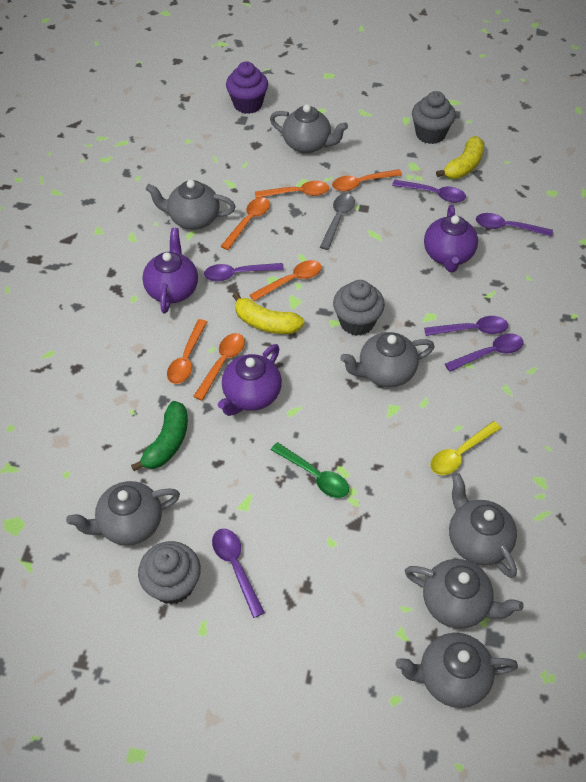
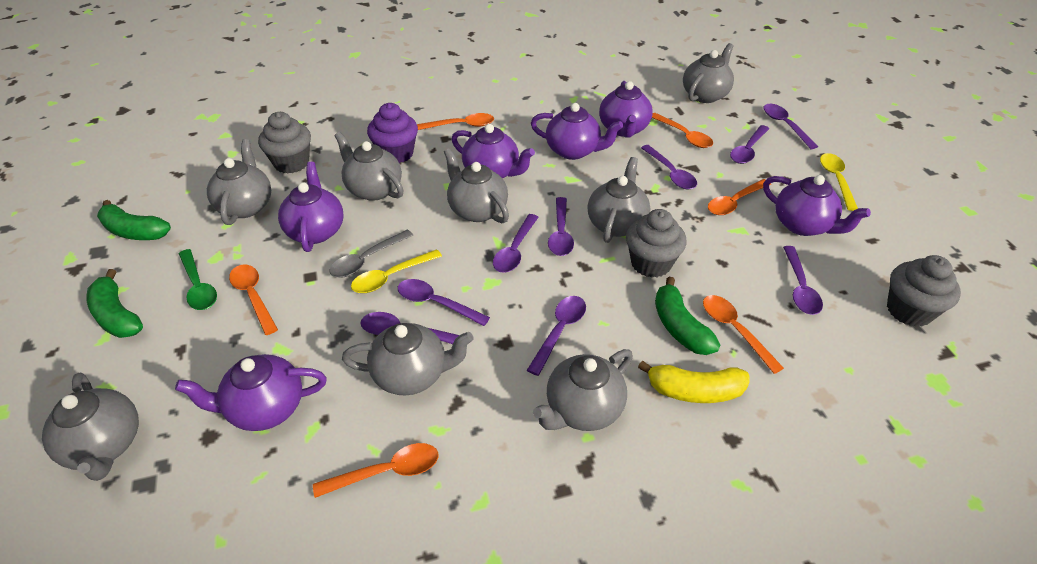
green banana: 1 -> 3
grey teapot: 7 -> 8
purple spoon: 6 -> 9
purple teapot: 3 -> 6
yellow banana: 2 -> 1
yellow spoon: 1 -> 2

